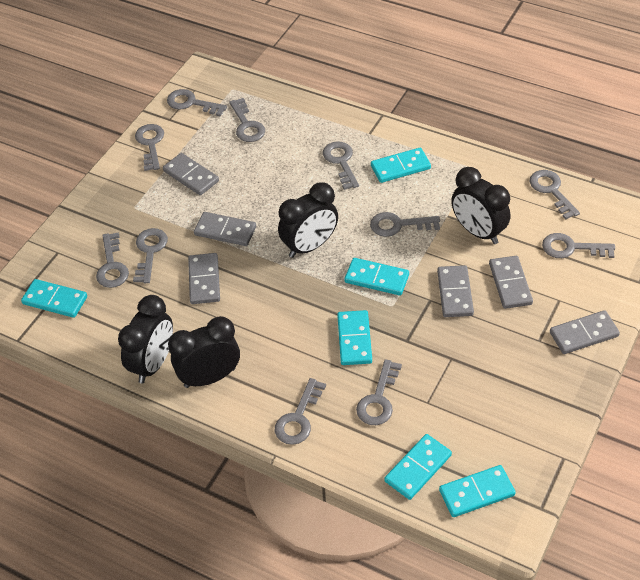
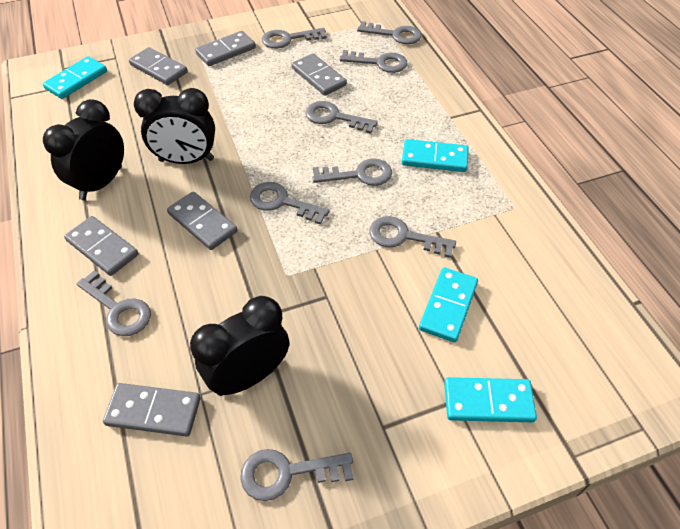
black clock: 4 -> 3
grey key: 11 -> 9
turquoise domino: 6 -> 4

